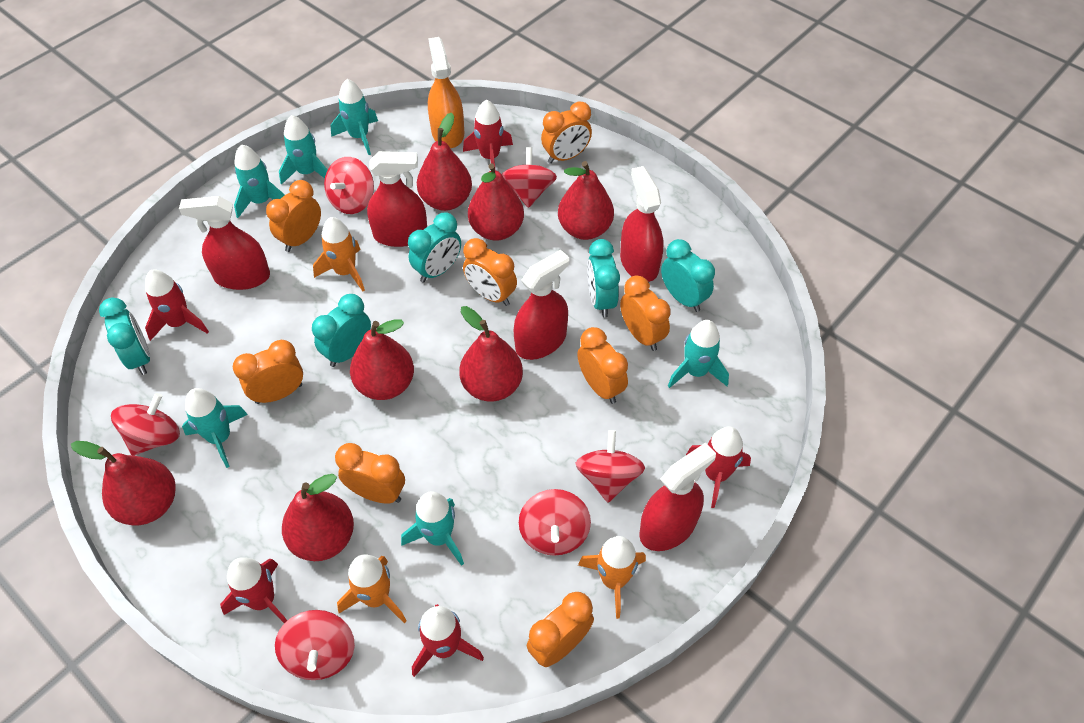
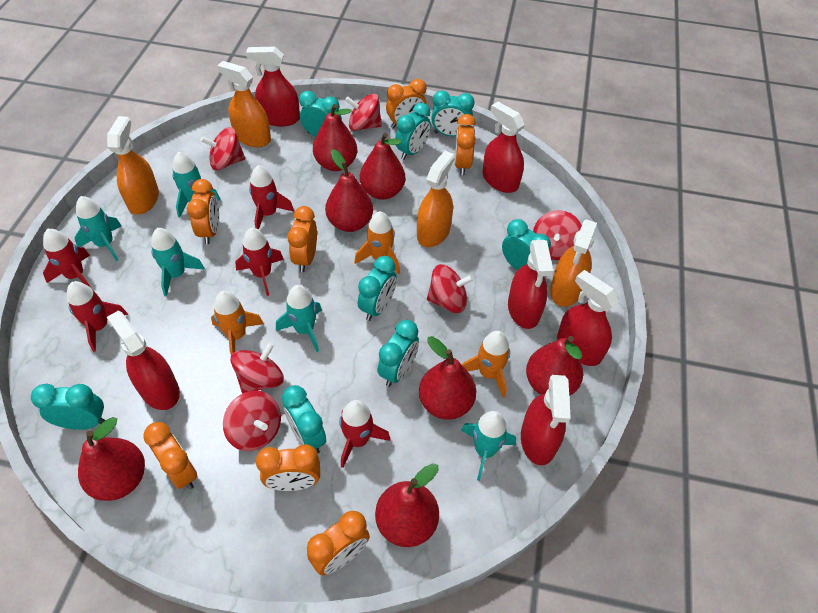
orange clock: 8 -> 7
orange spray bottle: 1 -> 4
red spray bottle: 5 -> 6
turquoise clock: 5 -> 8
turquoise rocket: 6 -> 5

